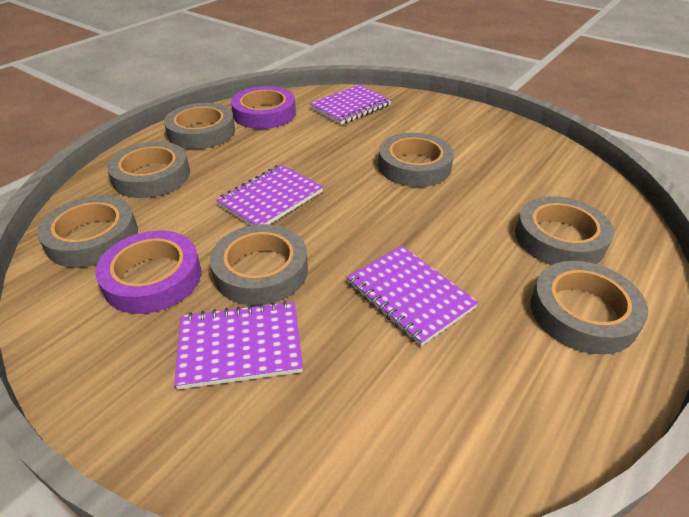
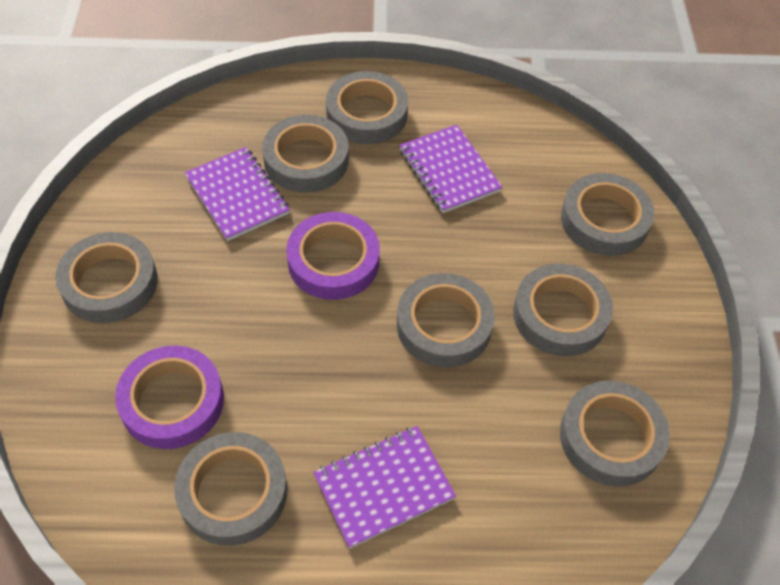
grey tape: 7 -> 8
purple notebook: 4 -> 3

